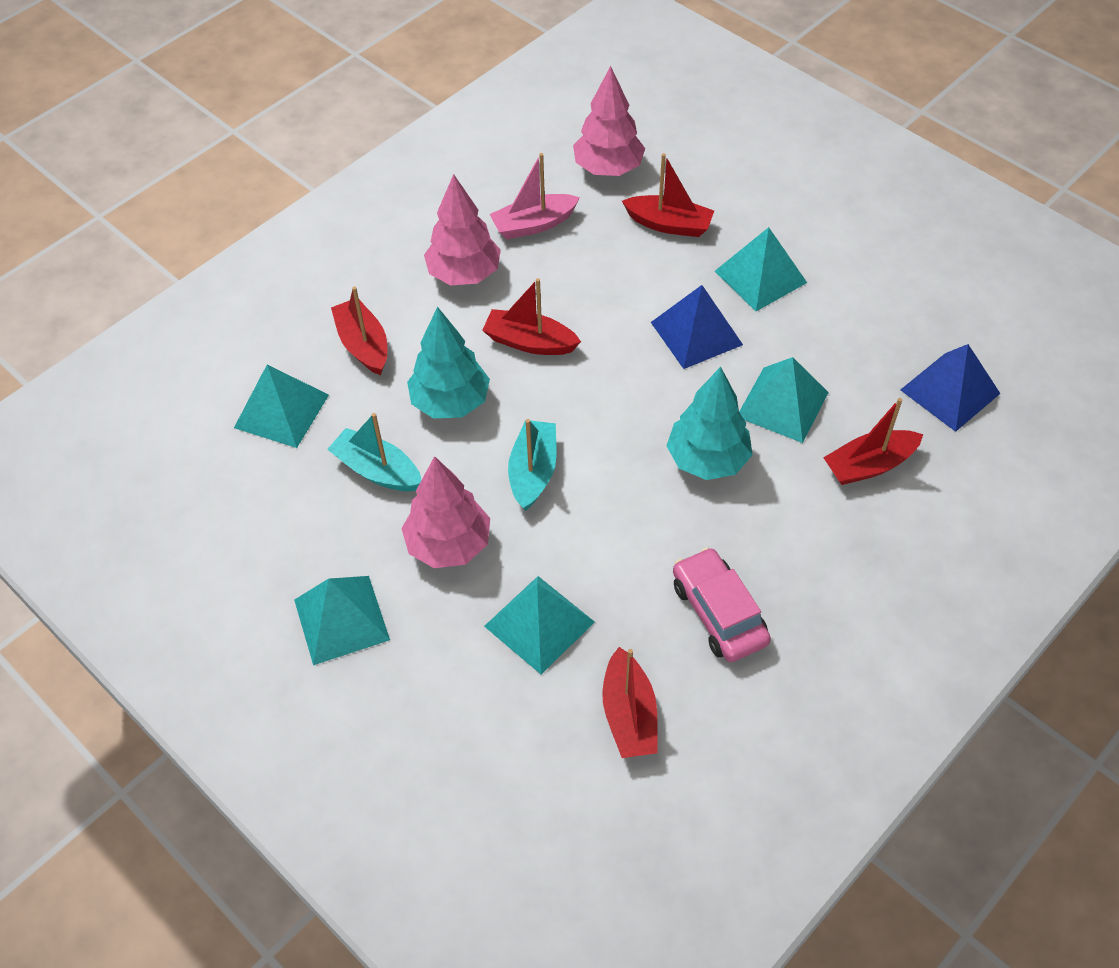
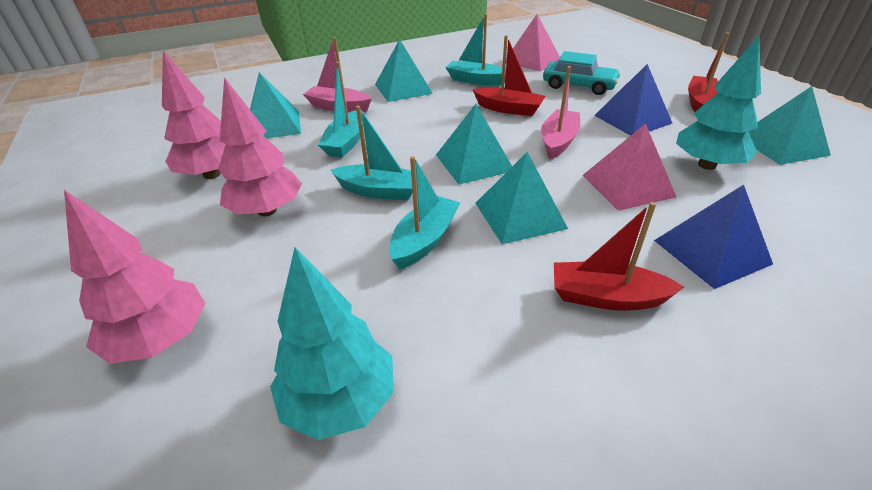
pink boat: 1 -> 2
pink car: 1 -> 0
pink pyramid: 0 -> 2
red boat: 5 -> 3
turquoise boat: 2 -> 4
turquoise car: 0 -> 1

